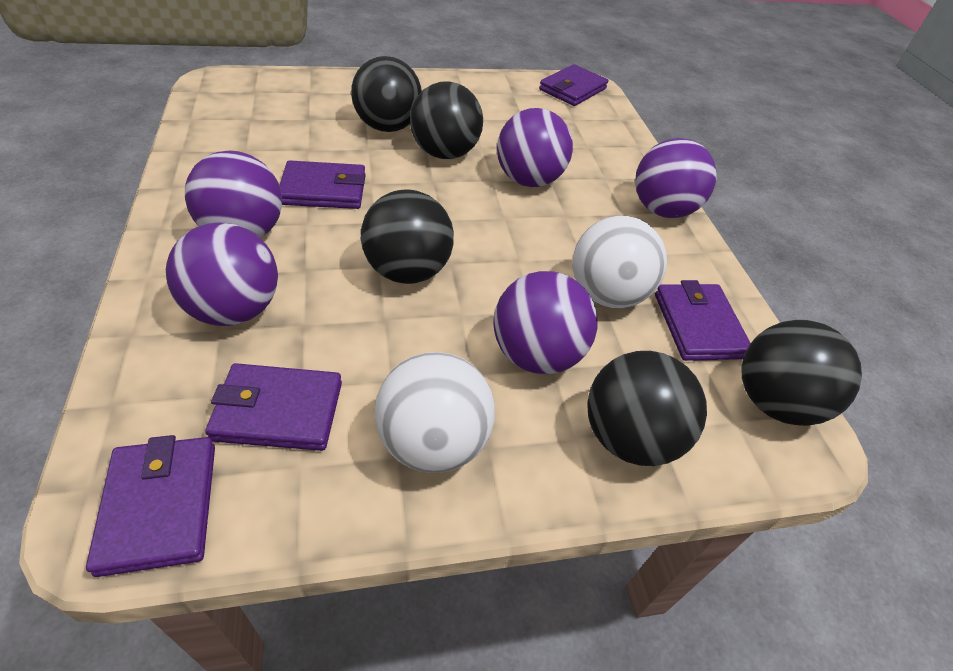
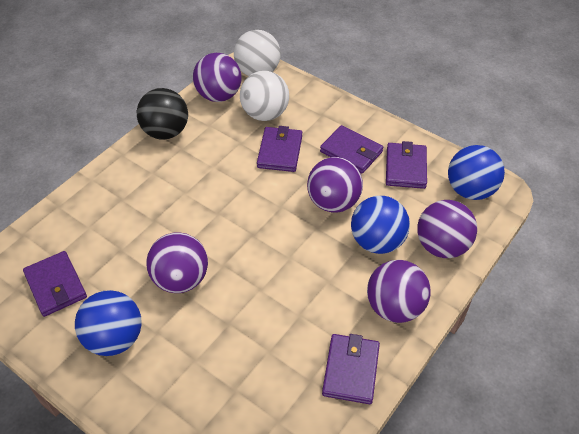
black ball: 5 -> 1
blue ball: 0 -> 3

